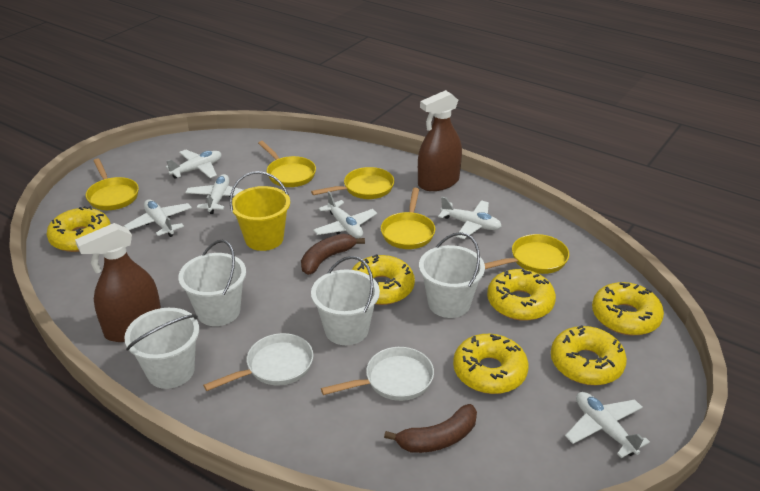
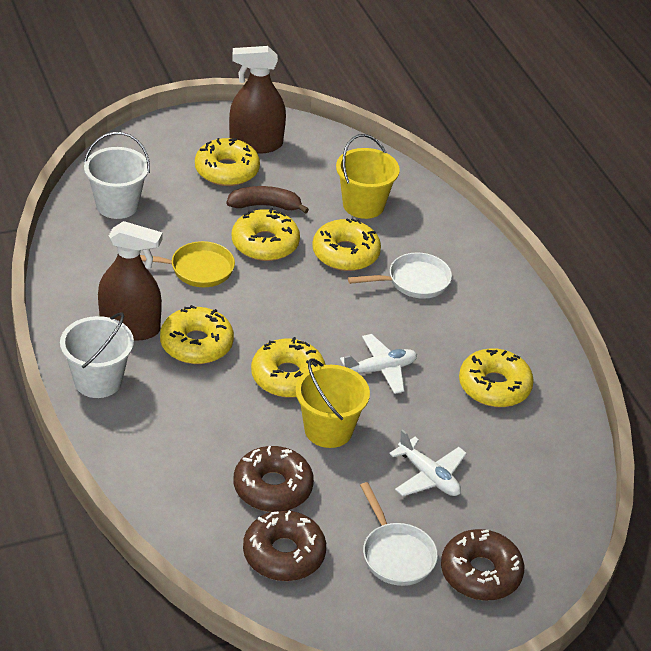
brown banana: 2 -> 1
brown donut: 0 -> 3
white bucket: 4 -> 2
white plane: 6 -> 2
yellow bucket: 1 -> 2
yellow pan: 5 -> 1

